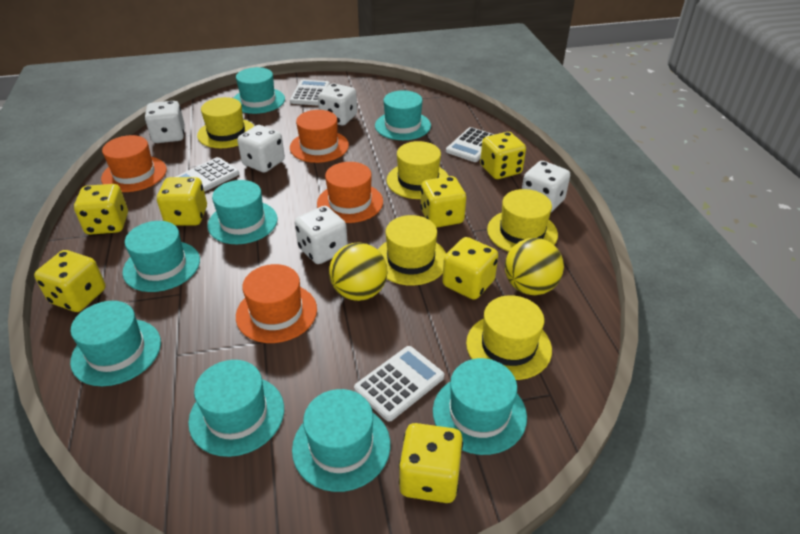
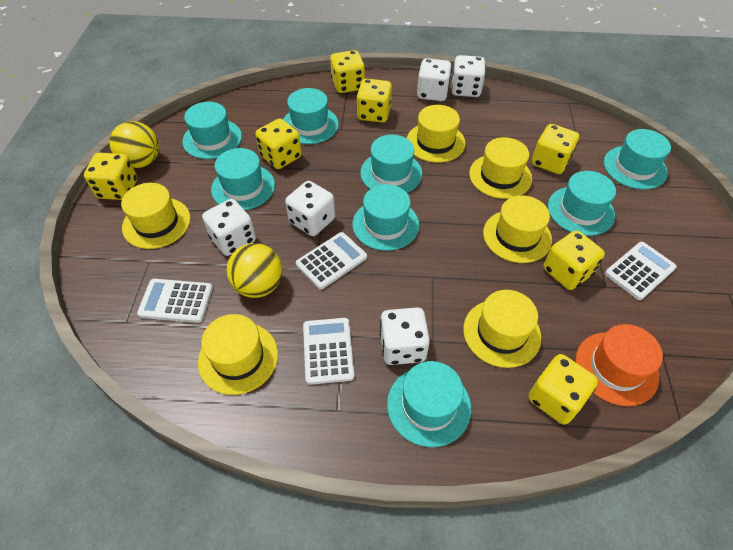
orange hat: 4 -> 1
yellow hat: 5 -> 6

